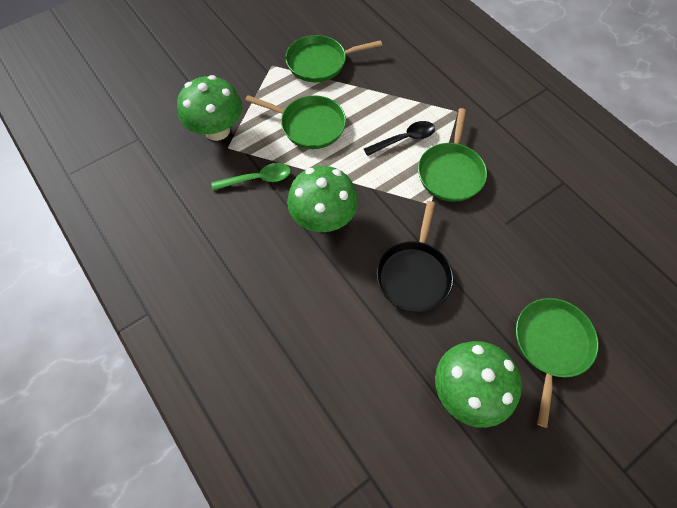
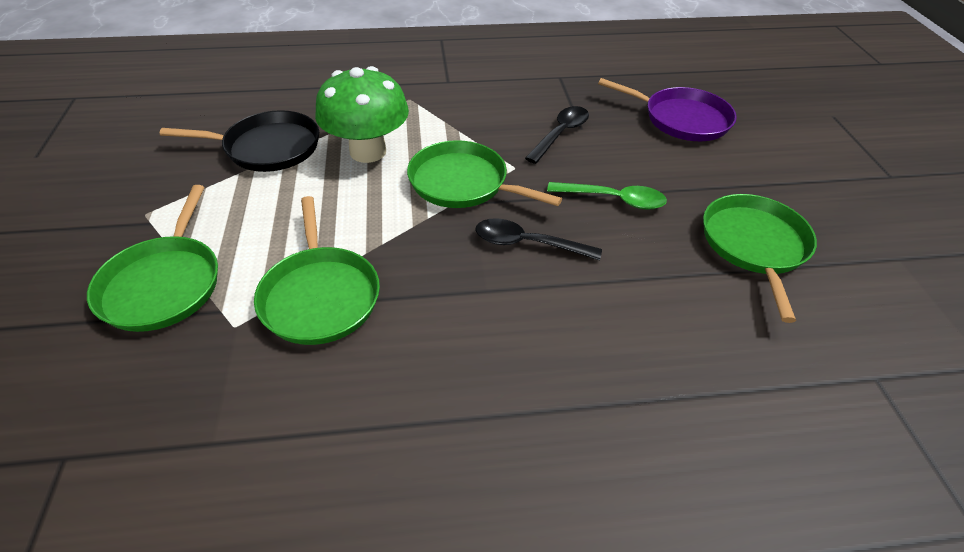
black spoon: 1 -> 2
green mushroom: 3 -> 1
purple pan: 0 -> 1

